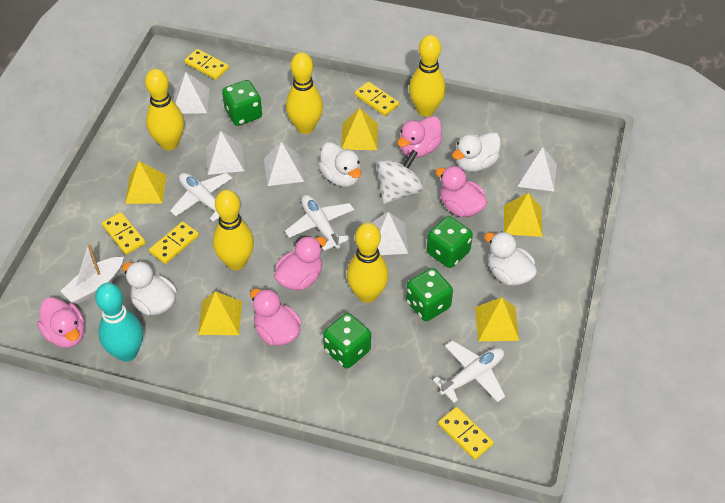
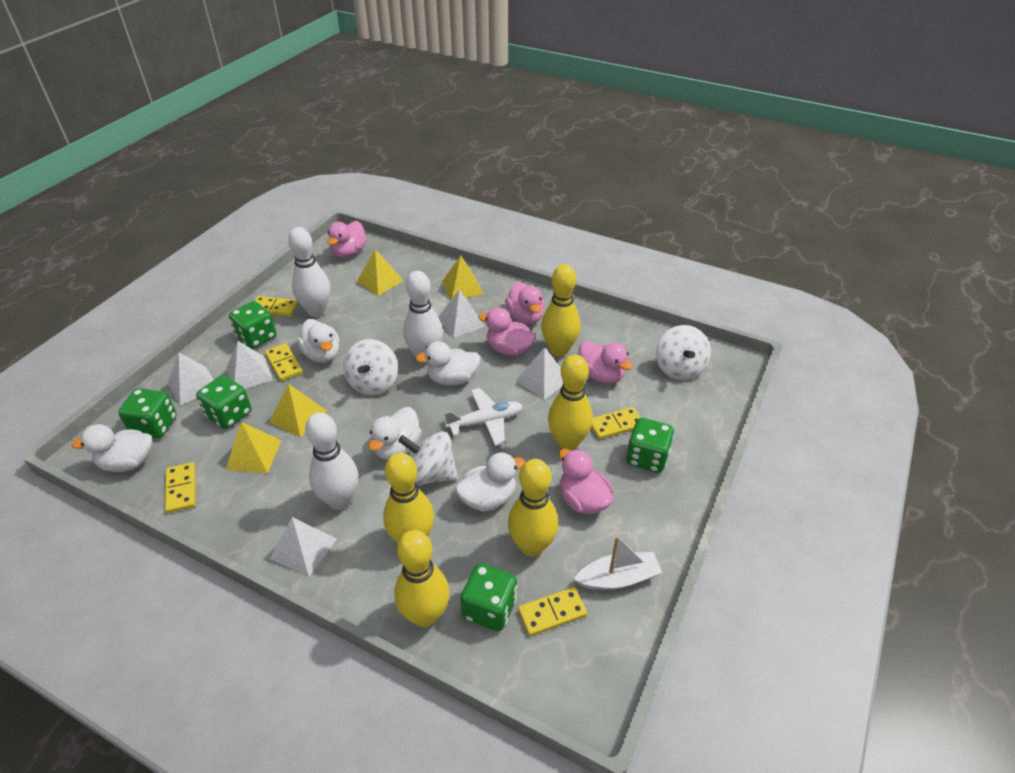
green dice: 4 -> 5
turquoise bowling pin: 1 -> 0
white bowling pin: 0 -> 3
white duck: 4 -> 5
white plane: 3 -> 1
white spinning top: 1 -> 3
yellow pyramid: 5 -> 4

